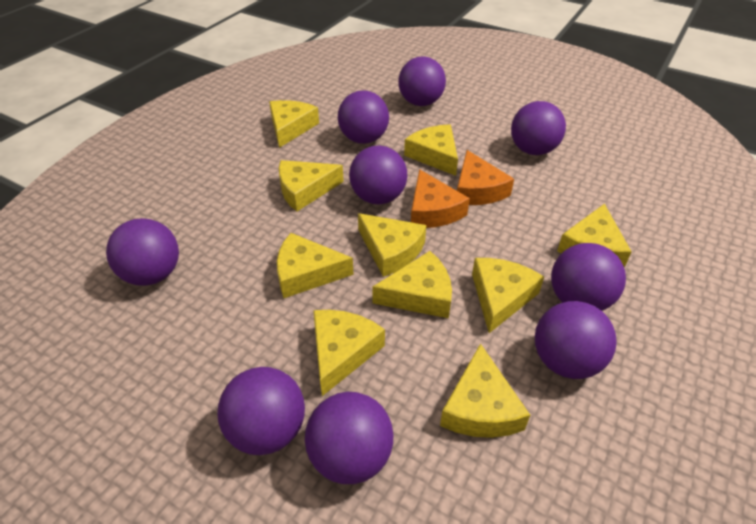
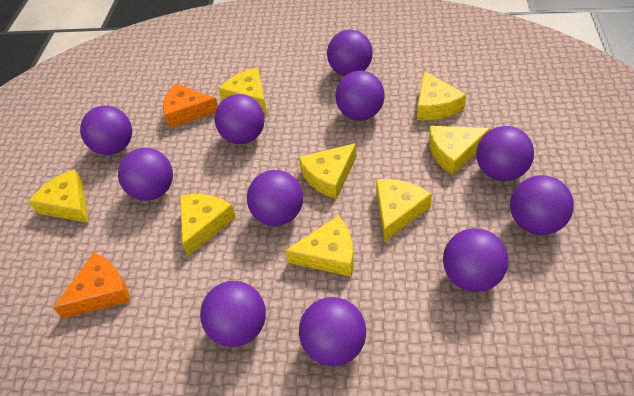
purple ball: 9 -> 11
yellow cheese: 10 -> 8

